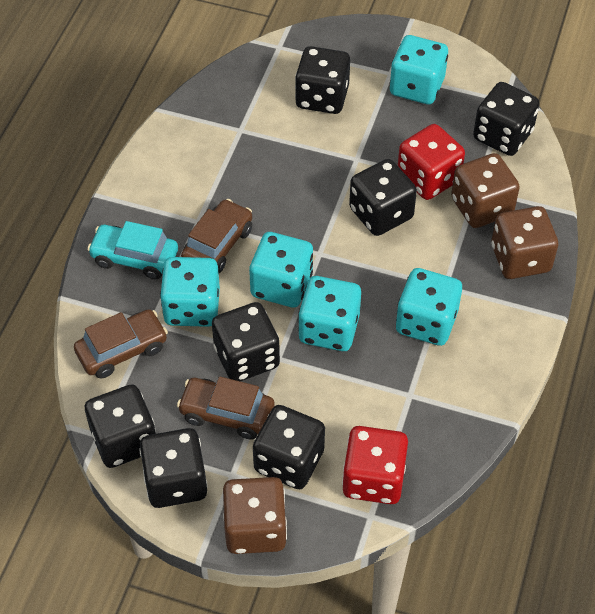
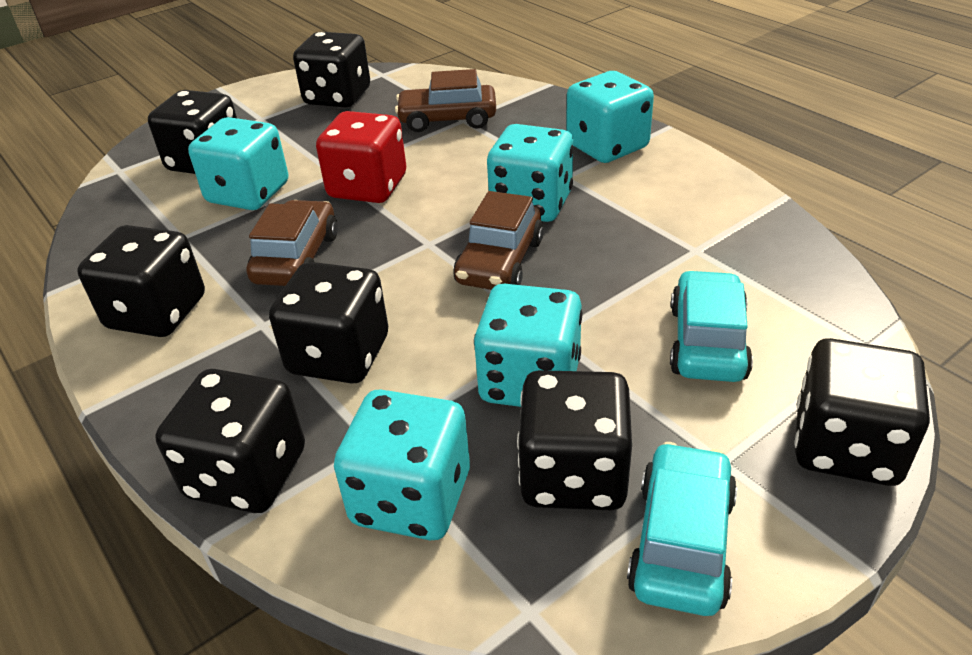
brown dice: 3 -> 0
red dice: 2 -> 1
turquoise car: 1 -> 2

